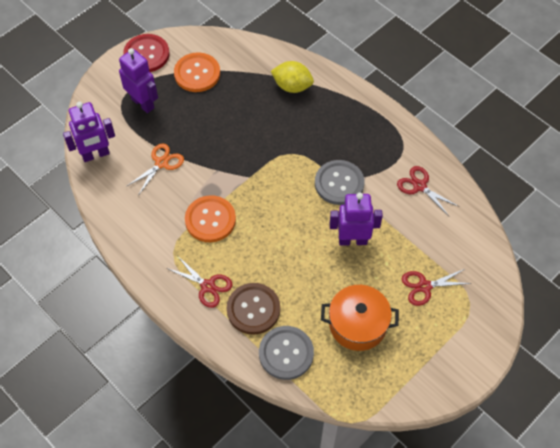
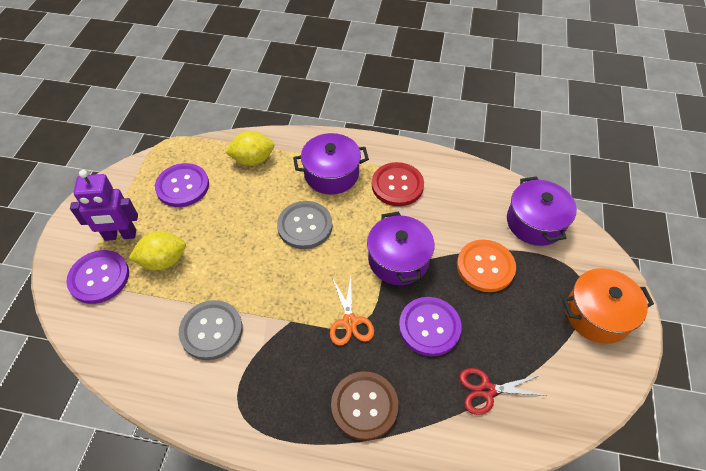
orange button: 2 -> 1
purple button: 0 -> 3
purple pot: 0 -> 3
purple robot: 3 -> 1
red scissors: 3 -> 1
yellow lemon: 1 -> 2

